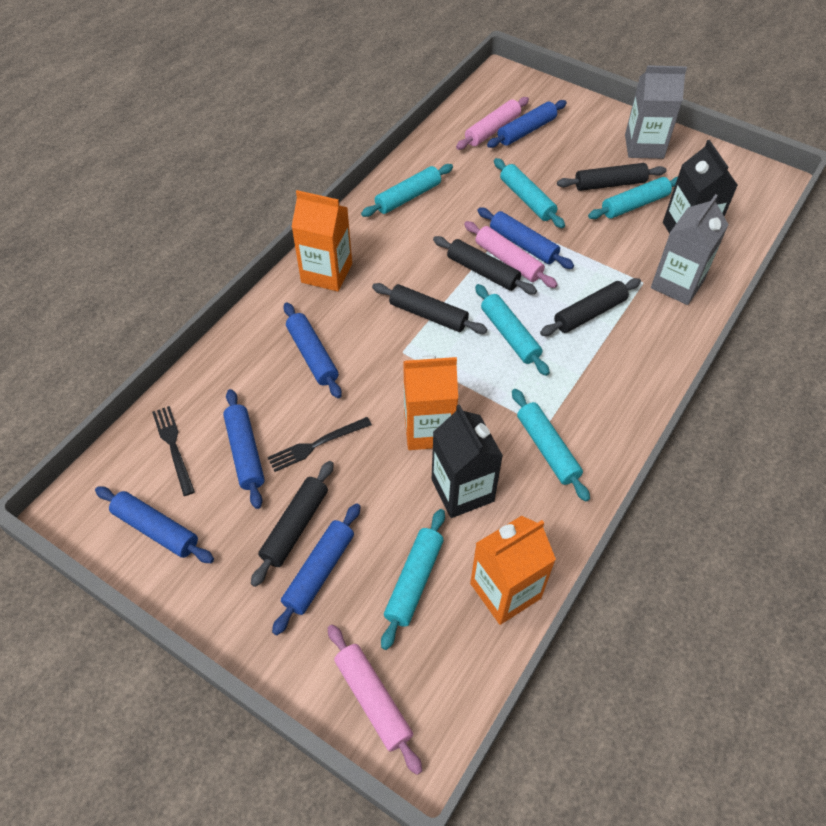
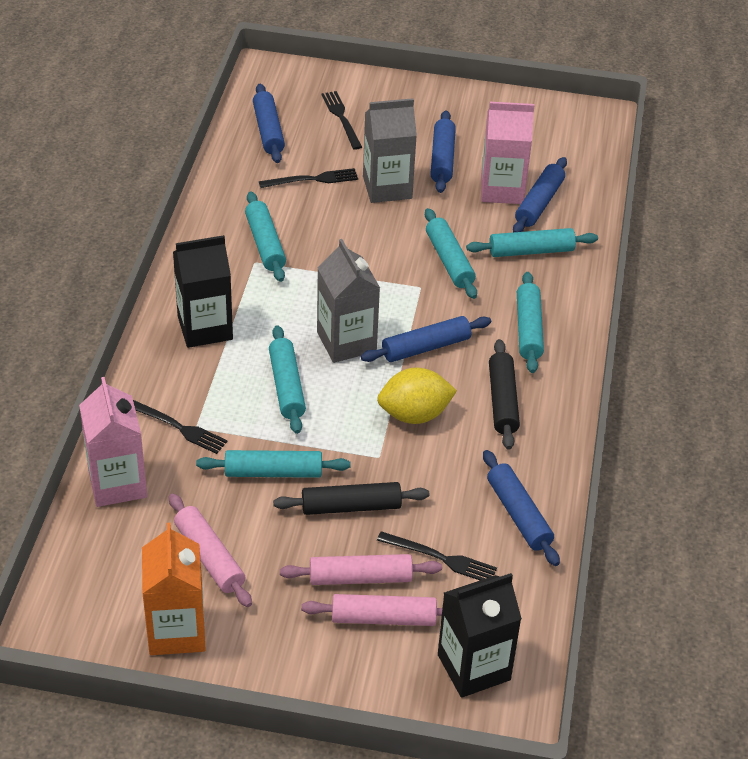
black fork: 2 -> 4
black rolling pin: 5 -> 2
blue rolling pin: 6 -> 5
orange carton: 3 -> 1
pink carton: 0 -> 2
yellow lemon: 0 -> 1

